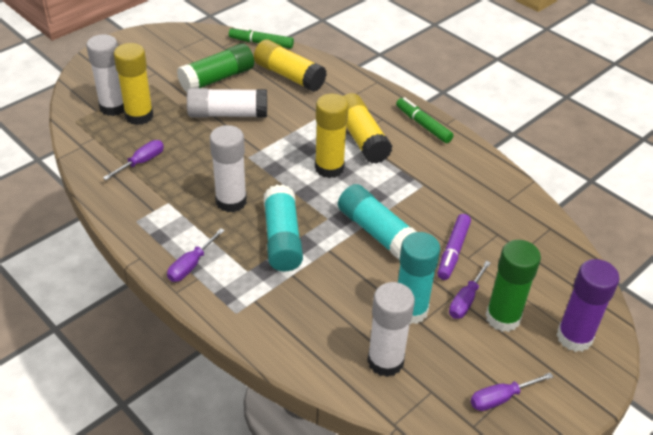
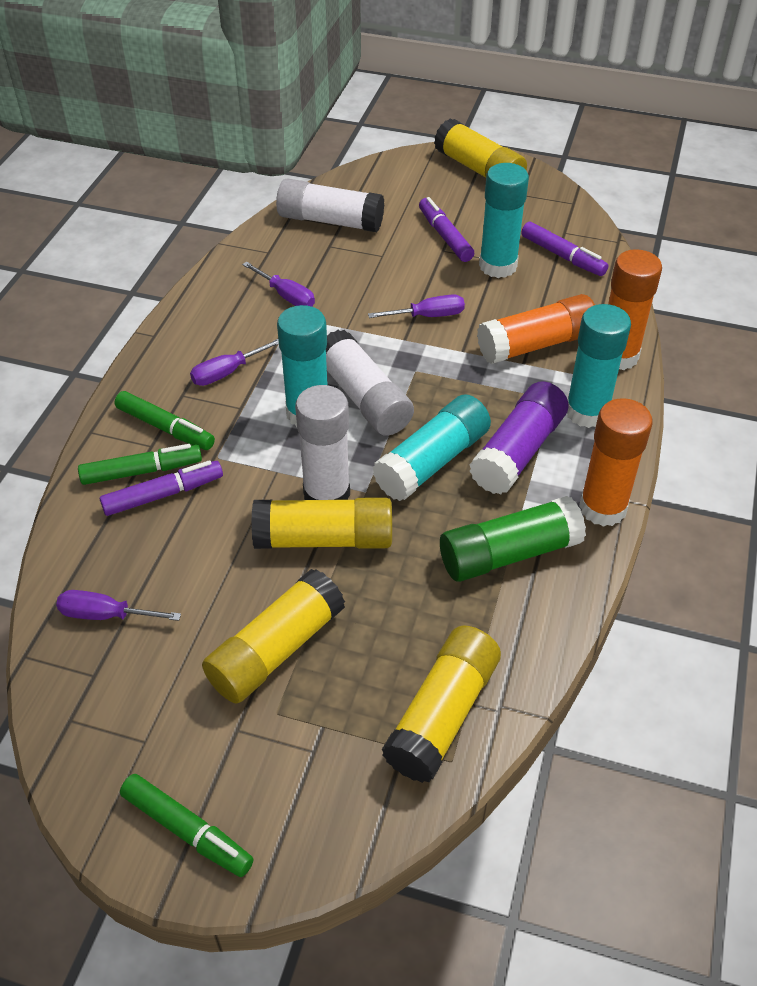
green glue stick: 2 -> 1
green marker: 2 -> 3
orange glue stick: 0 -> 3
purple marker: 1 -> 3
turquoise glue stick: 3 -> 4
white glue stick: 4 -> 3

